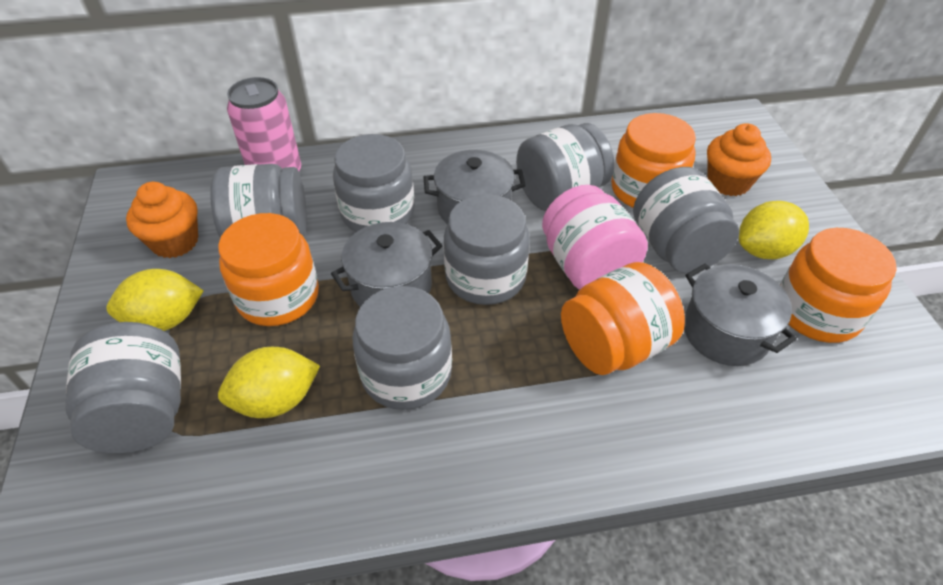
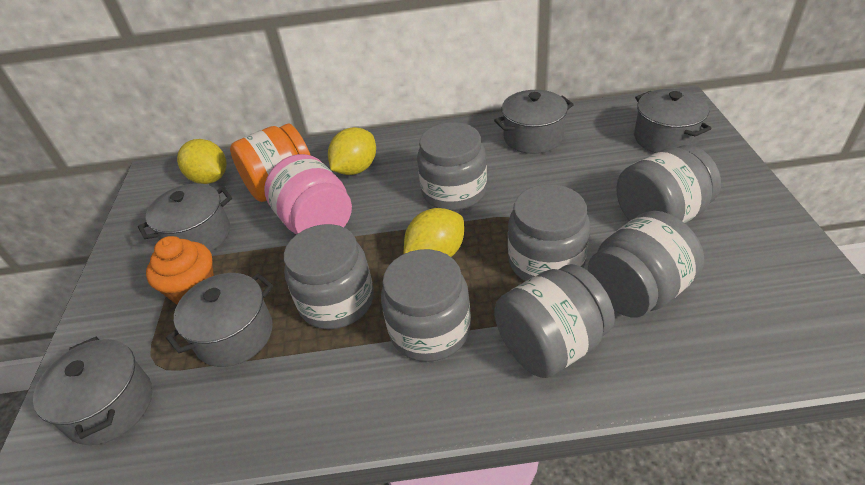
grey pot: 3 -> 5
orange cupcake: 2 -> 1
orange jar: 4 -> 1
pink can: 1 -> 0

